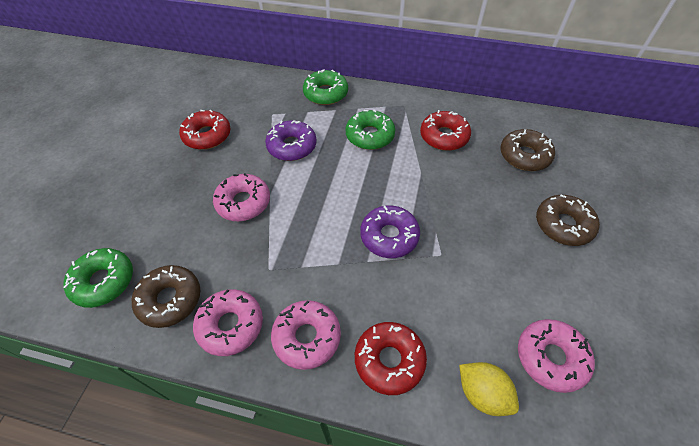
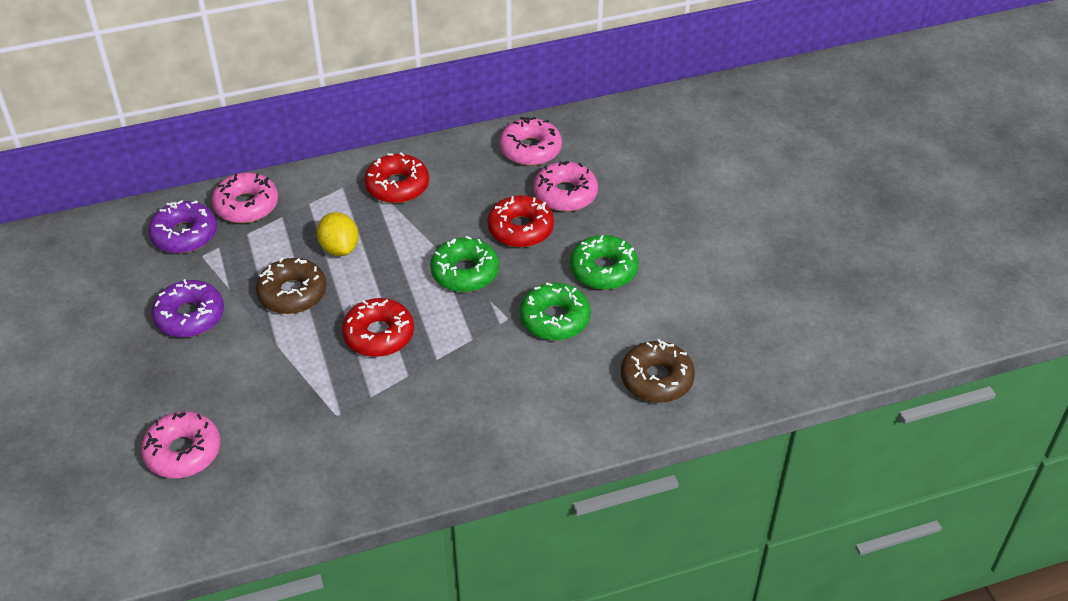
brown donut: 3 -> 2

